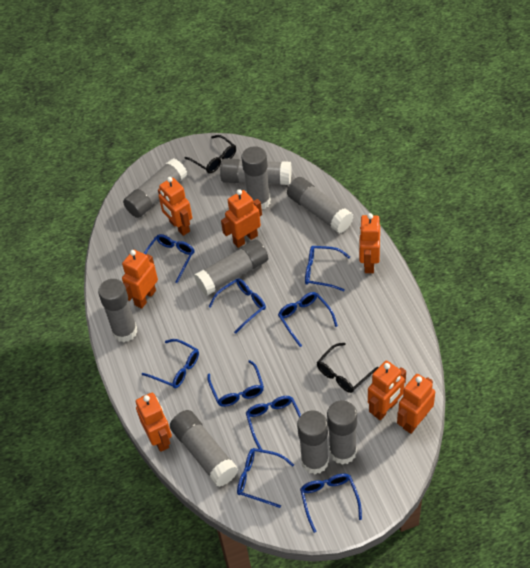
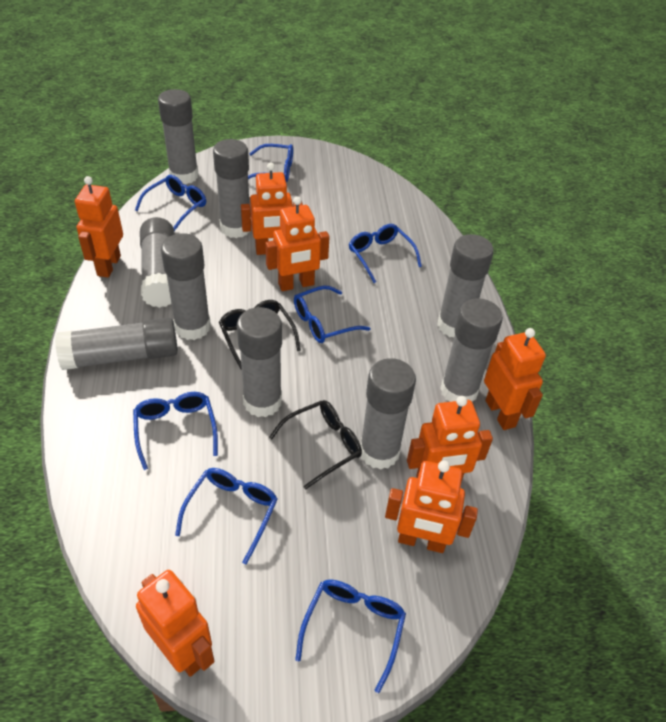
blue glasses: 9 -> 7

